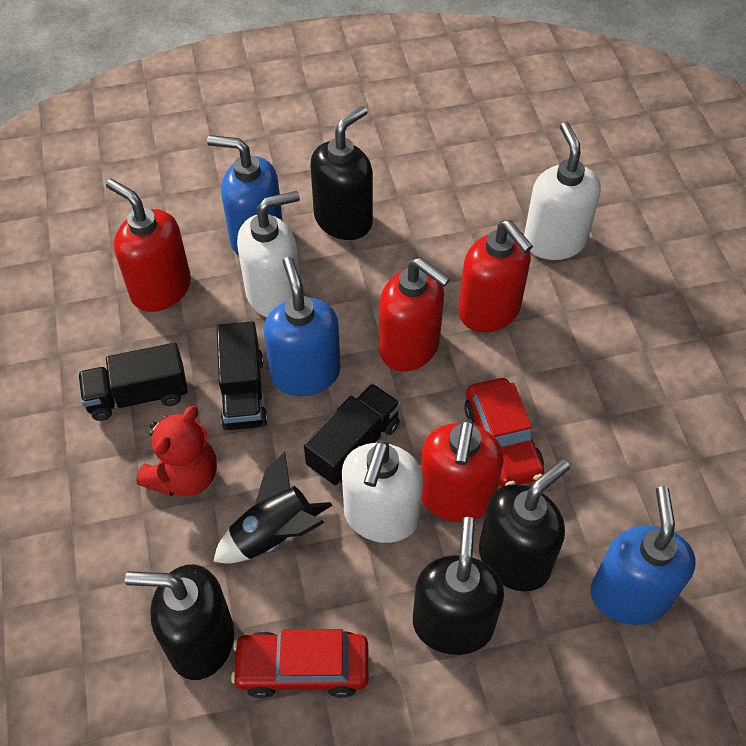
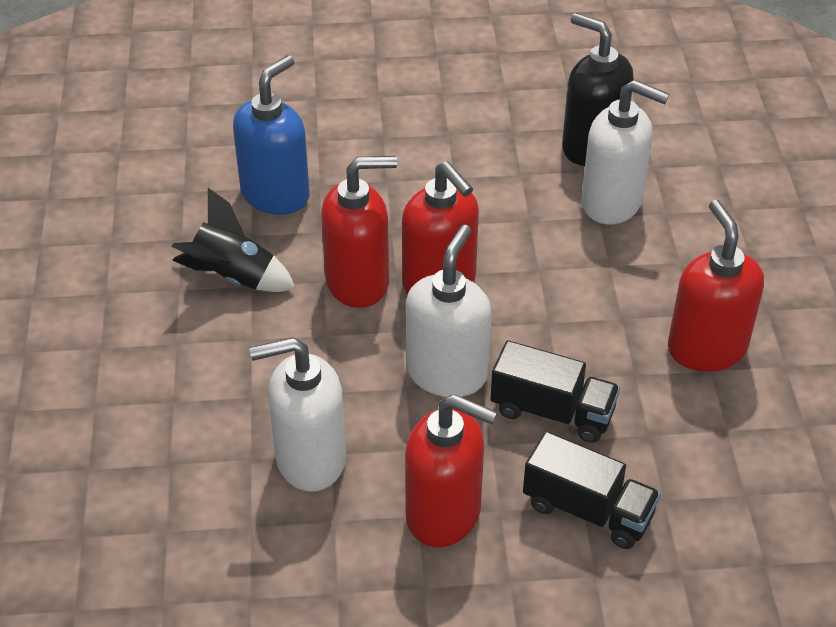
black soap dispenser: 4 -> 1
black truck: 3 -> 2
blue soap dispenser: 3 -> 1
red car: 2 -> 0
red teddy bear: 1 -> 0

